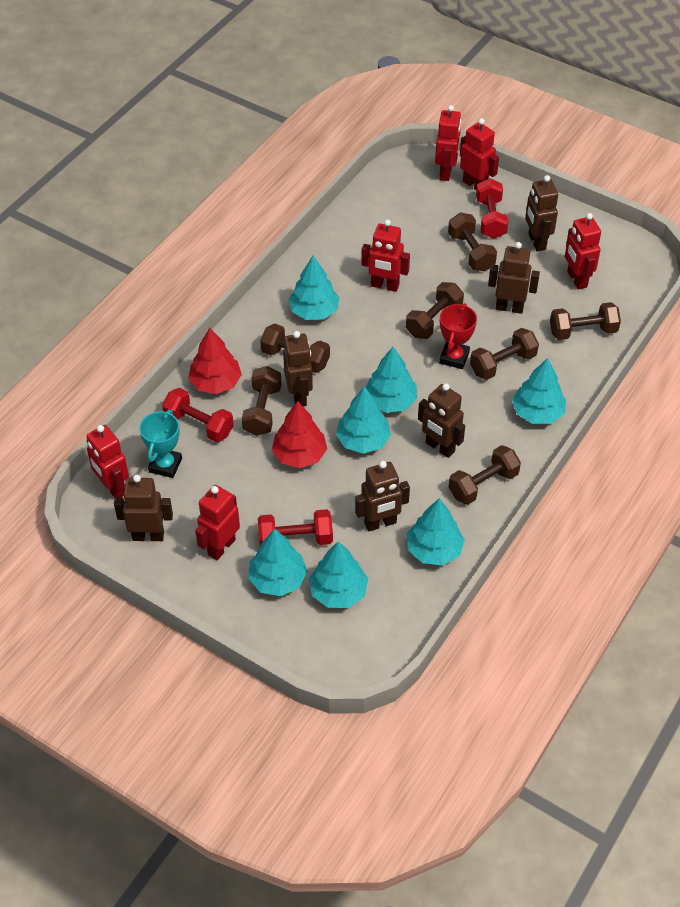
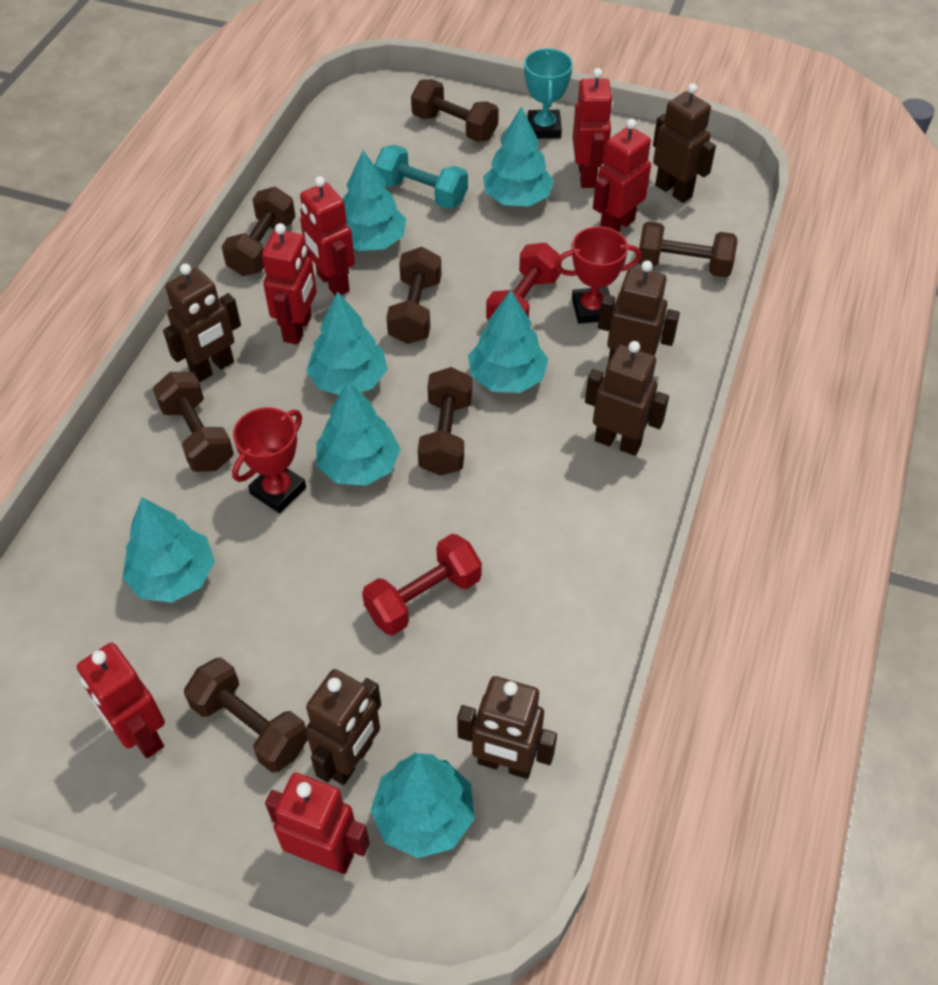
red dumbbell: 3 -> 2
red tree: 2 -> 0
red trophy: 1 -> 2
turquoise dumbbell: 0 -> 1

